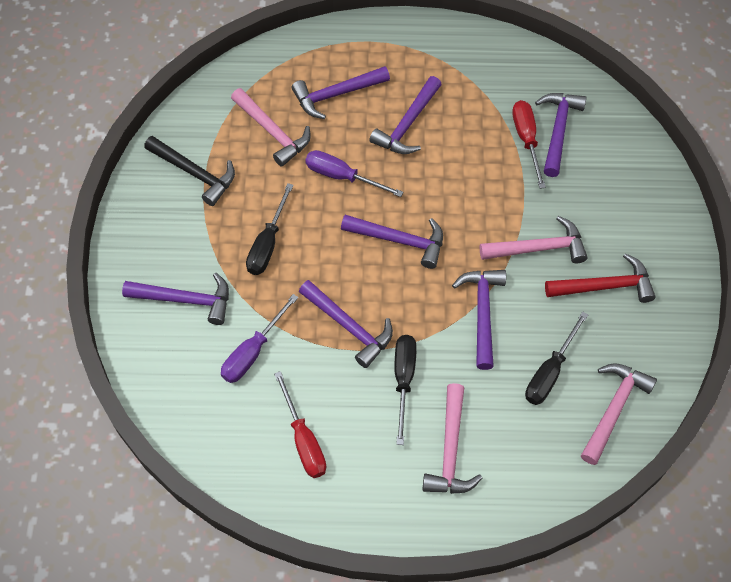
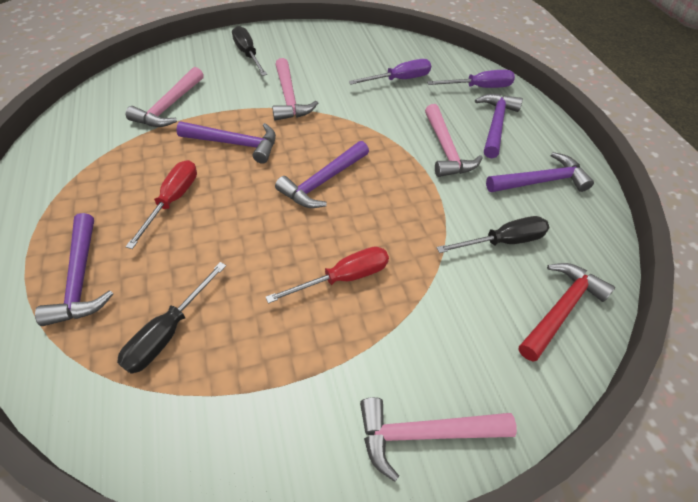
black hammer: 1 -> 0
purple hammer: 7 -> 5

